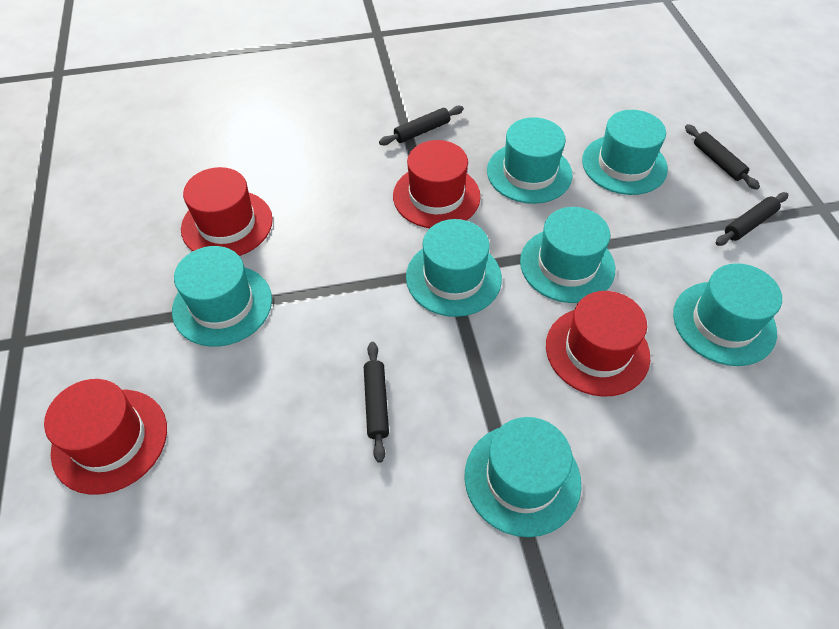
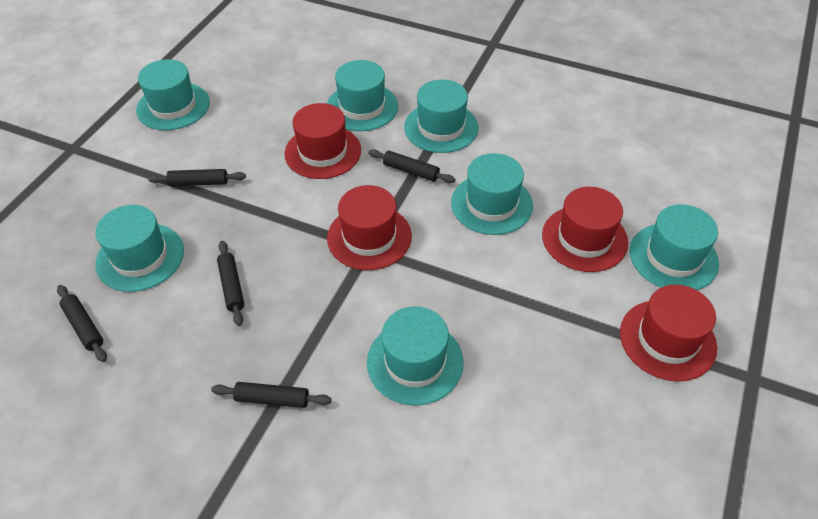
black rolling pin: 4 -> 5

